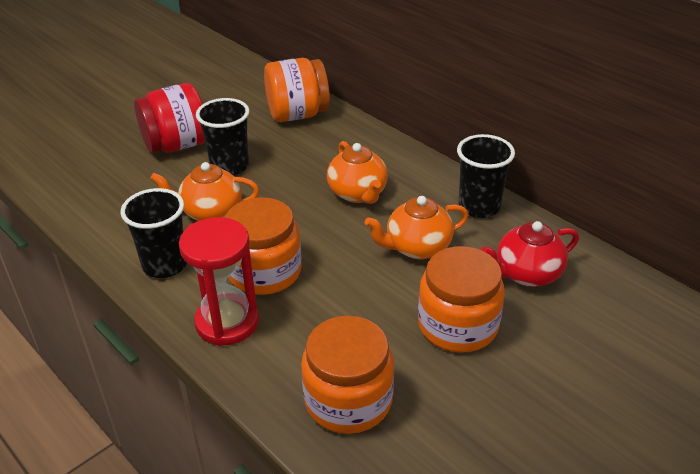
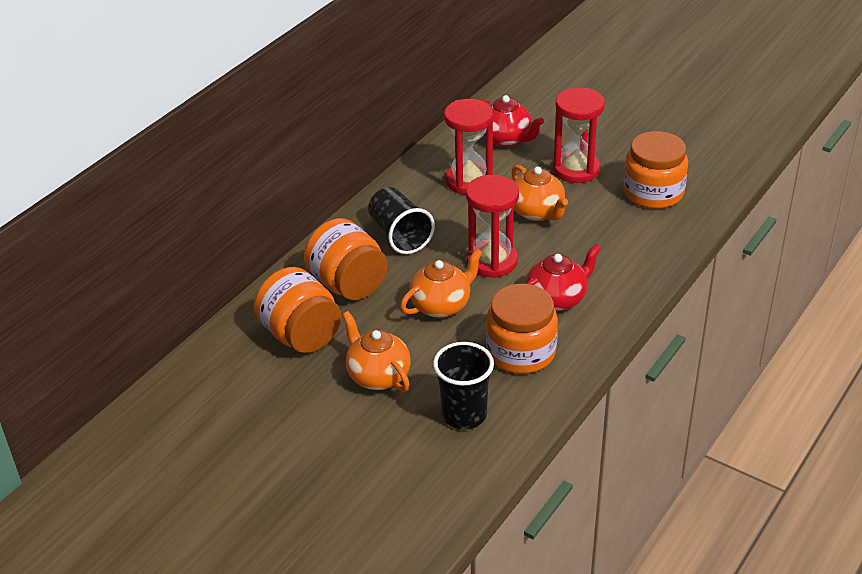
black cup: 3 -> 2
red hourglass: 1 -> 3
red jar: 1 -> 0
red teapot: 1 -> 2

